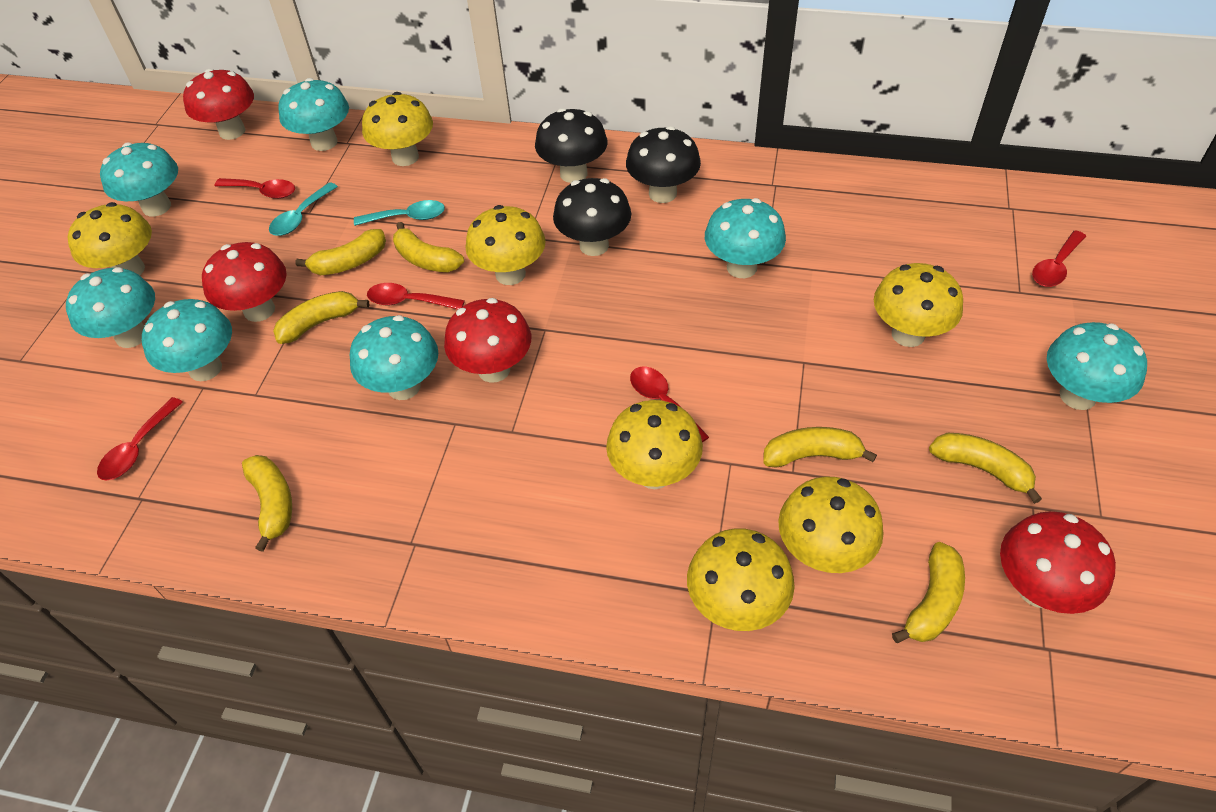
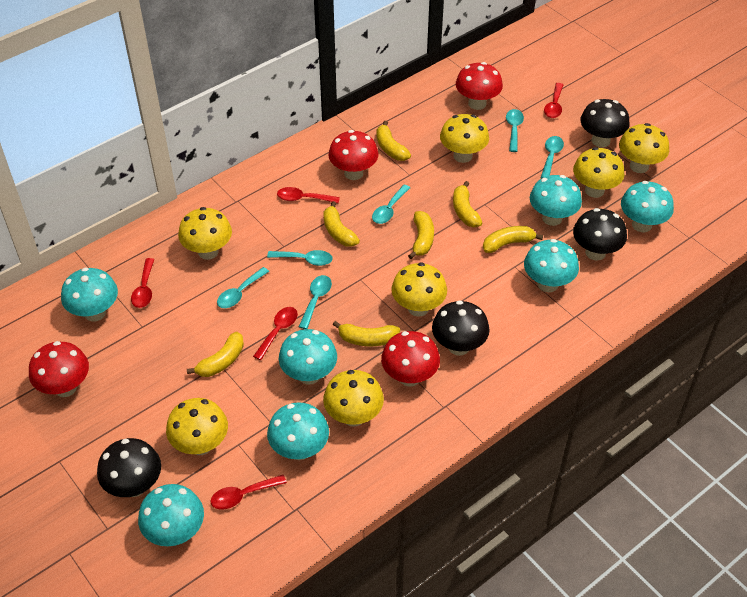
black mushroom: 3 -> 4
turquoise spoon: 2 -> 6

